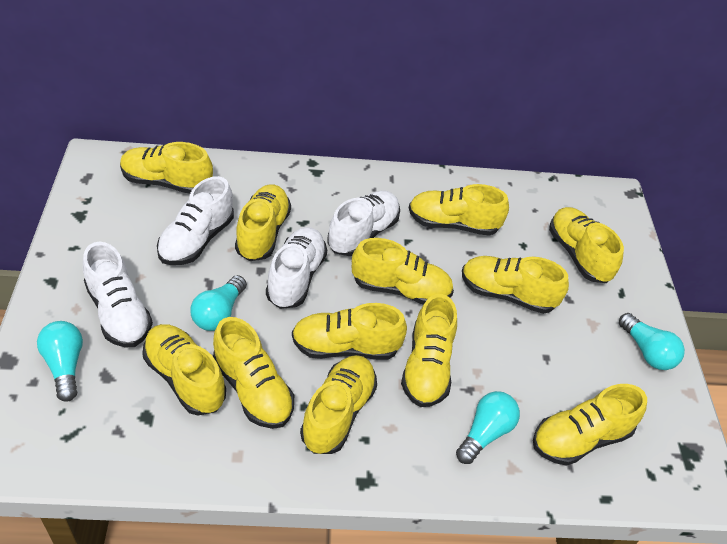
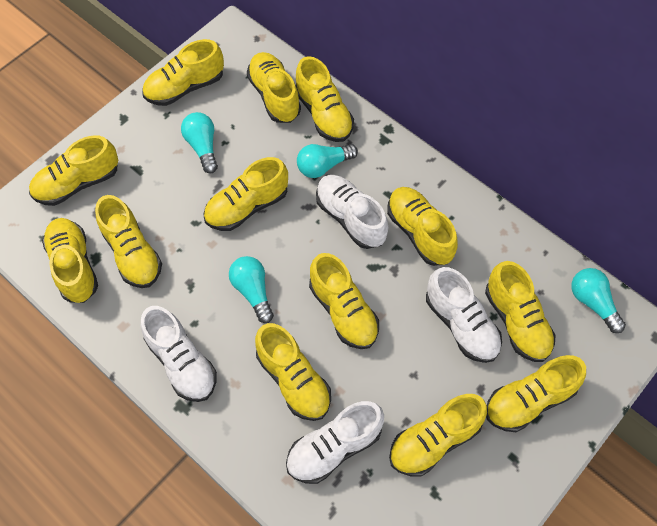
yellow shoe: 12 -> 13

